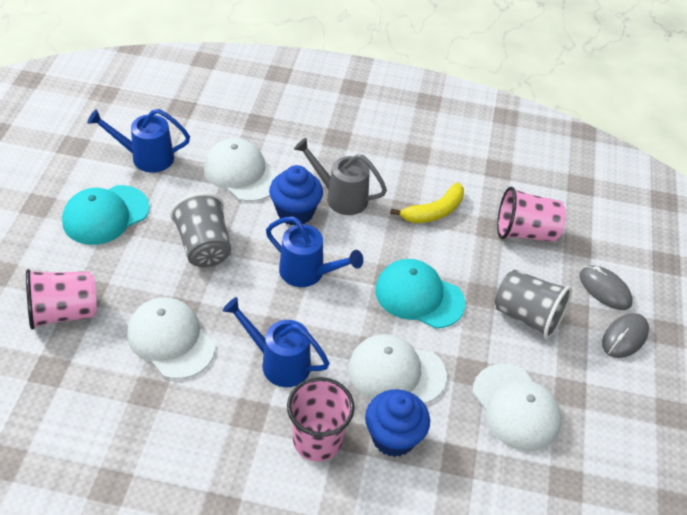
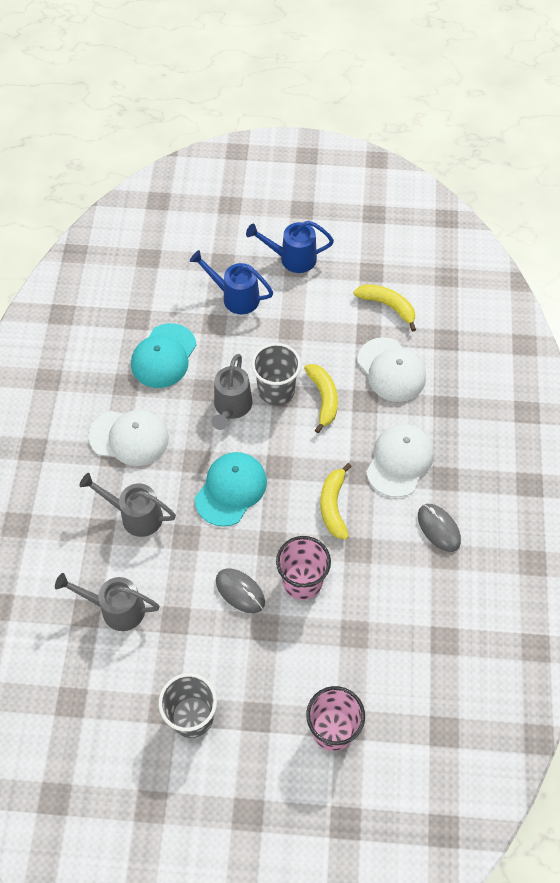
blue cupcake: 2 -> 0
blue watering can: 3 -> 2
grey watering can: 1 -> 3
pink cup: 3 -> 2
white cap: 4 -> 3
yellow banana: 1 -> 3

